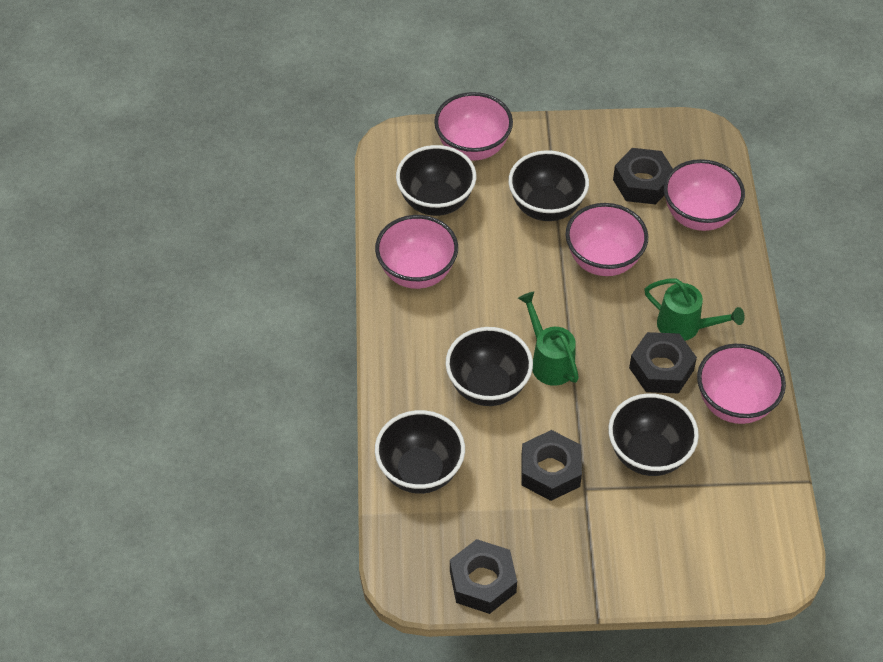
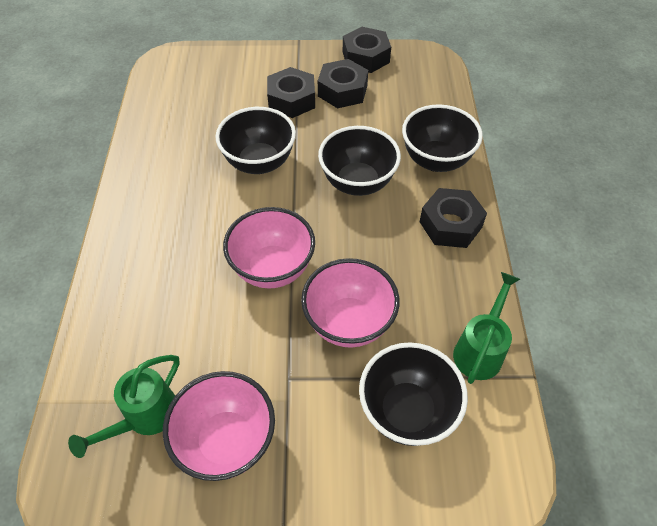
black bowl: 5 -> 4
pink bowl: 5 -> 3

